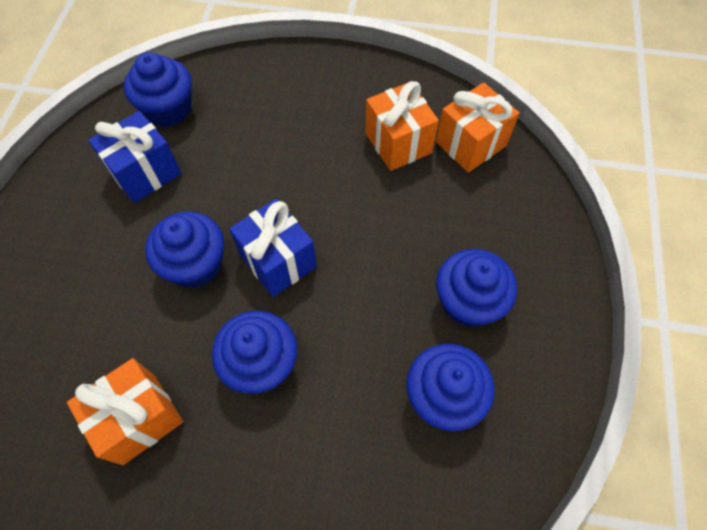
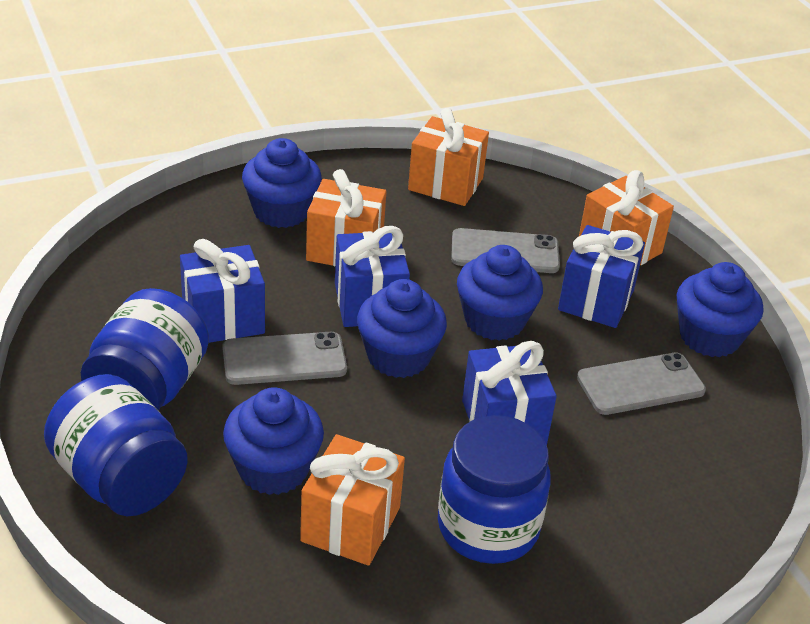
blue gift: 2 -> 4
blue jar: 0 -> 3
grey phone: 0 -> 3
orange gift: 3 -> 4

